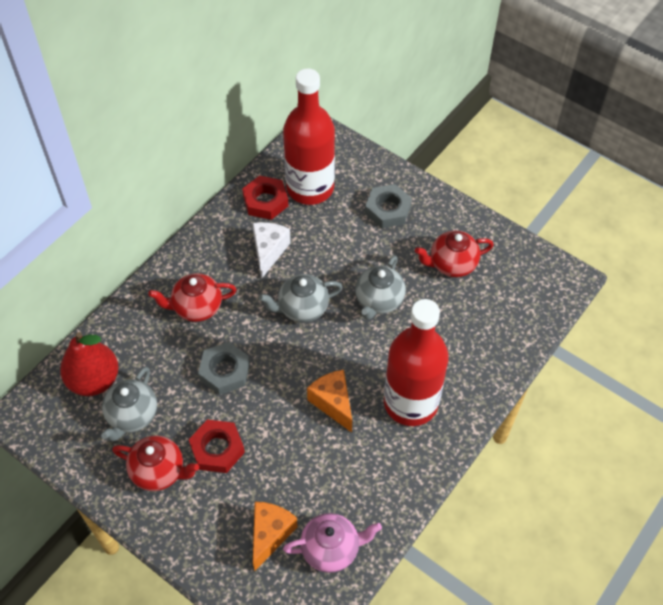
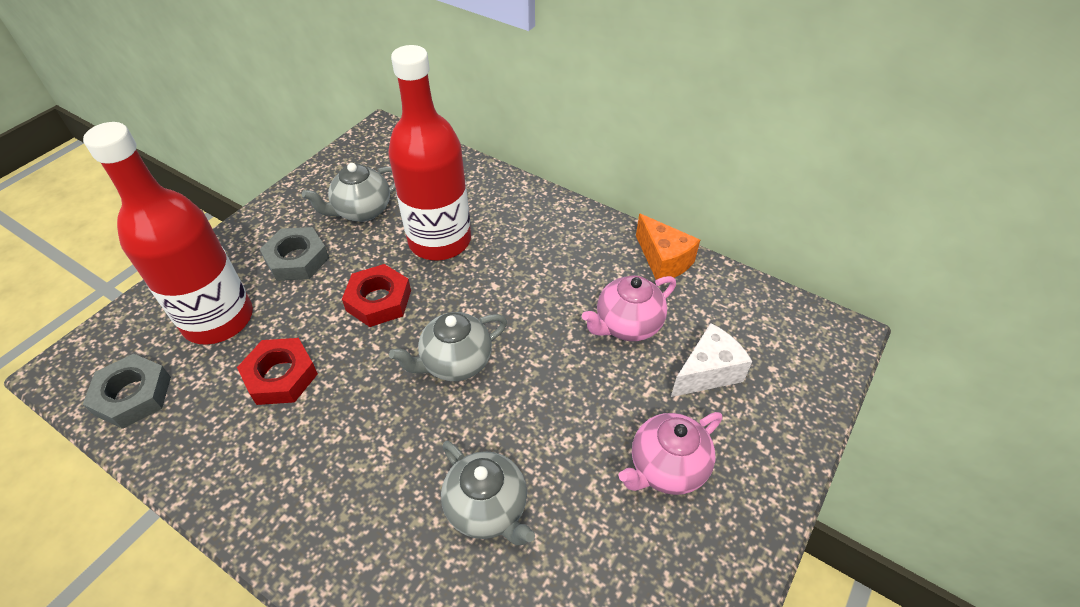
orange cheese: 2 -> 1
pink teapot: 1 -> 2
red pear: 1 -> 0
red teapot: 3 -> 0

